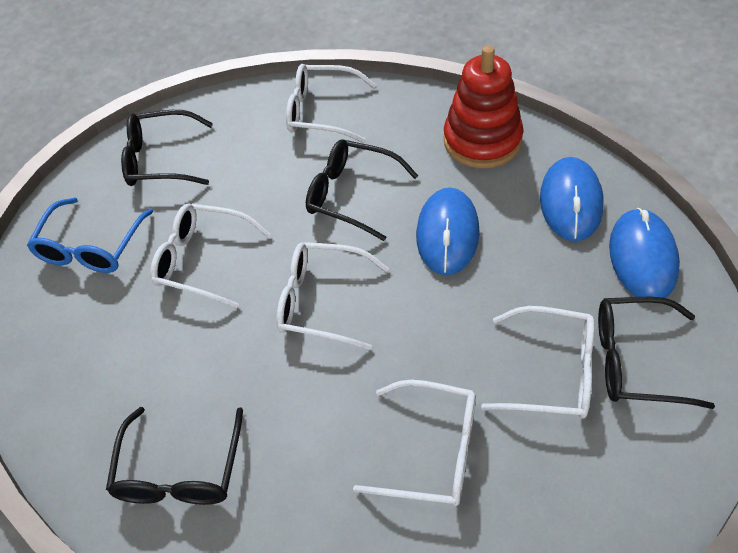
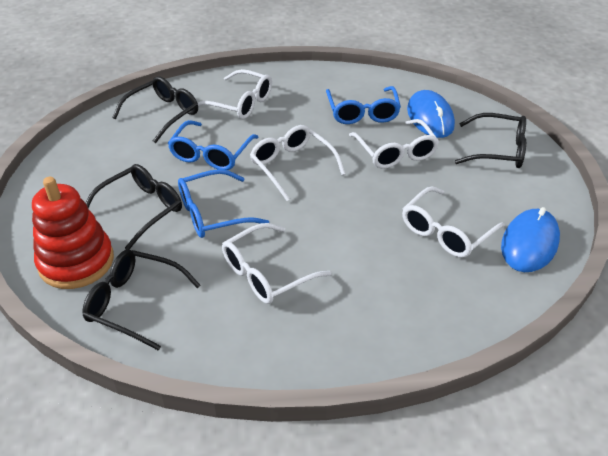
blue glasses: 1 -> 3
blue mouse: 3 -> 2

